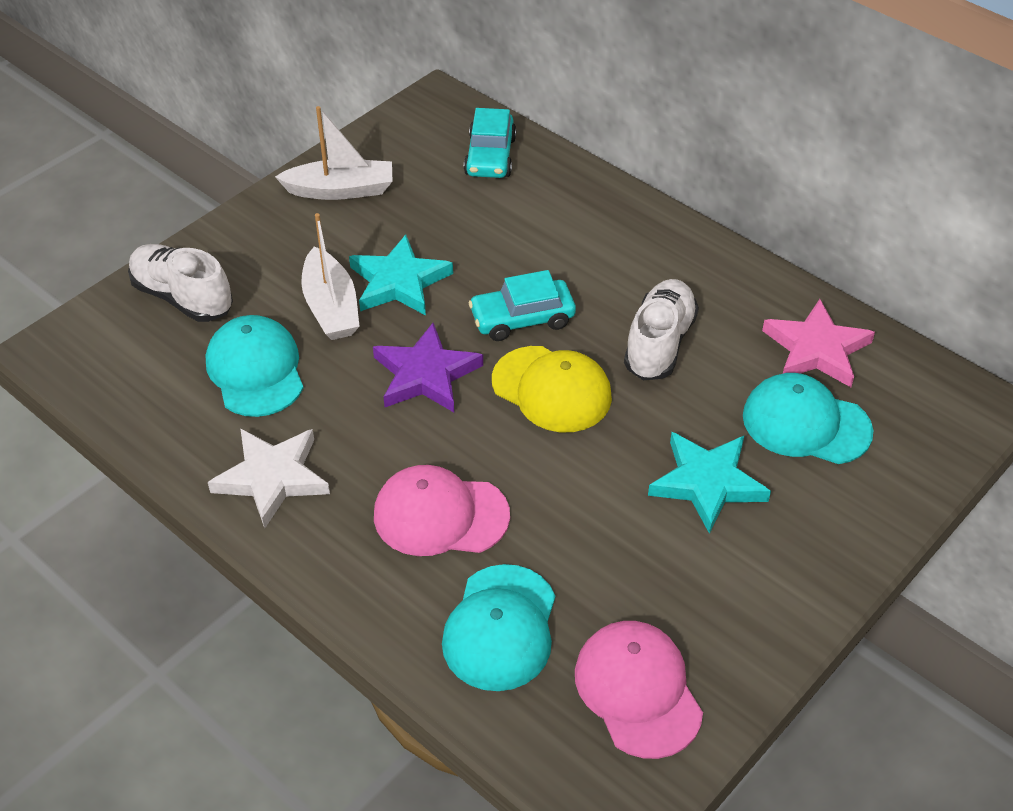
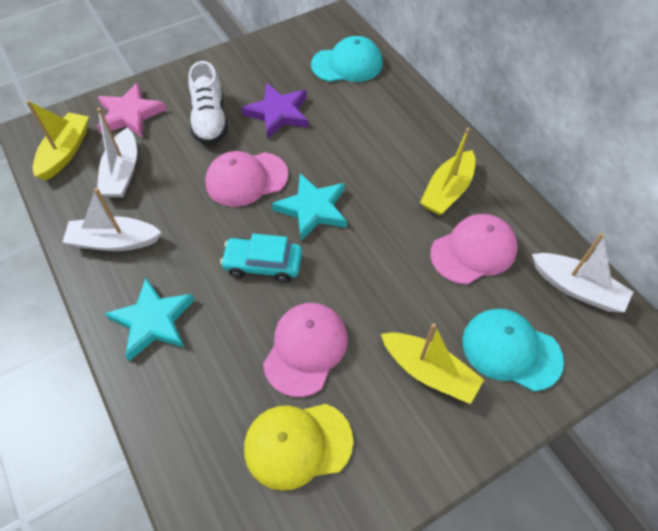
pink cap: 2 -> 3
turquoise cap: 3 -> 2
turquoise car: 2 -> 1
white boat: 2 -> 3
white shoe: 2 -> 1
white star: 1 -> 0
yellow boat: 0 -> 3

